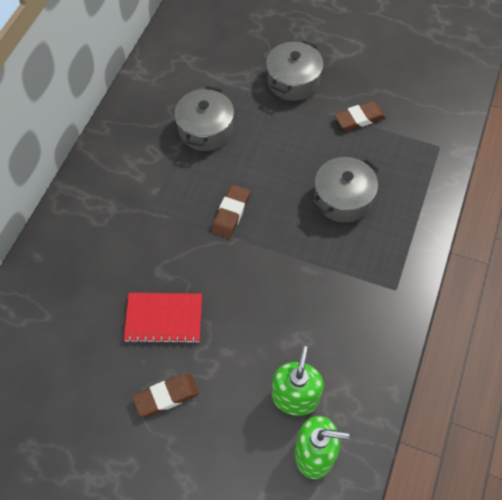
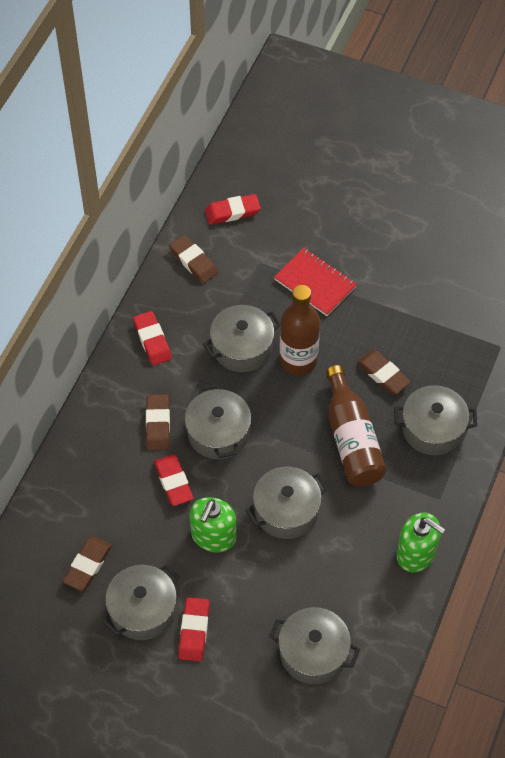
brown bottle: 0 -> 2
brown eraser: 3 -> 4
grey pot: 3 -> 6
red eraser: 0 -> 4

